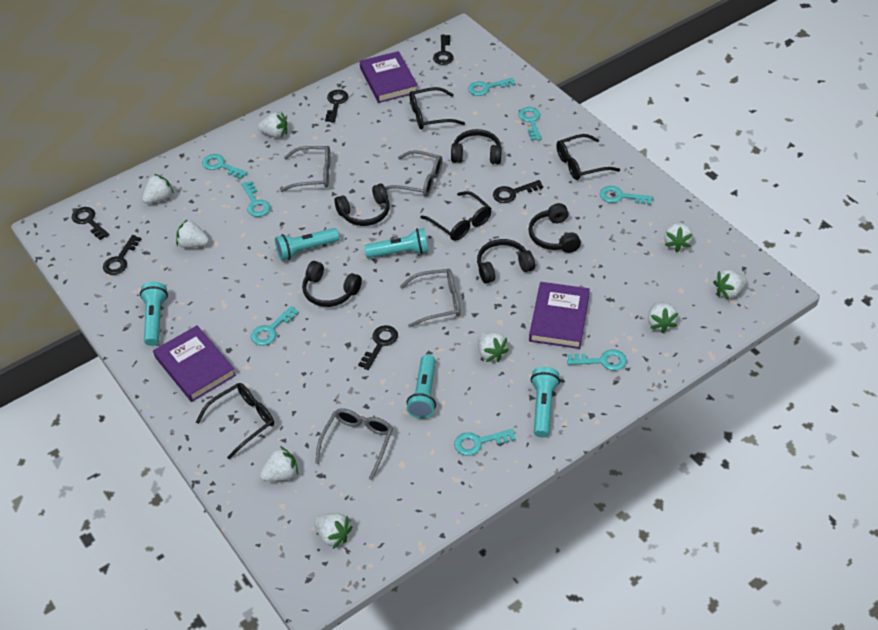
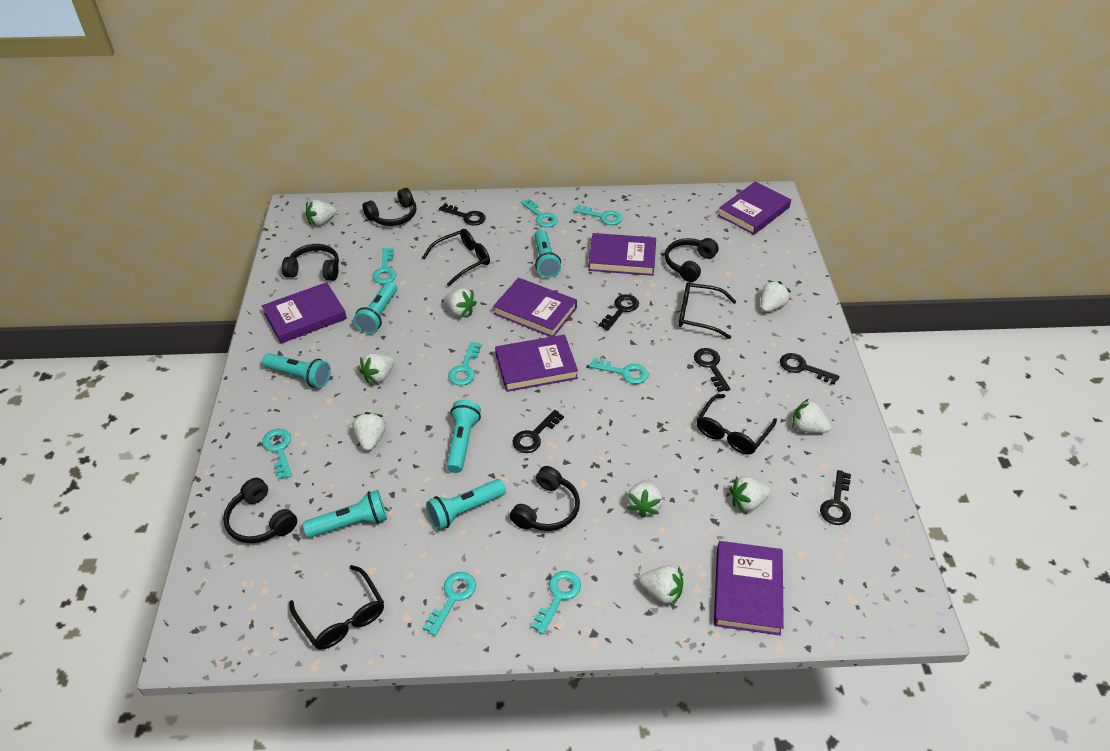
grey glasses: 4 -> 0
purple book: 3 -> 6
turquoise flashlight: 5 -> 6

